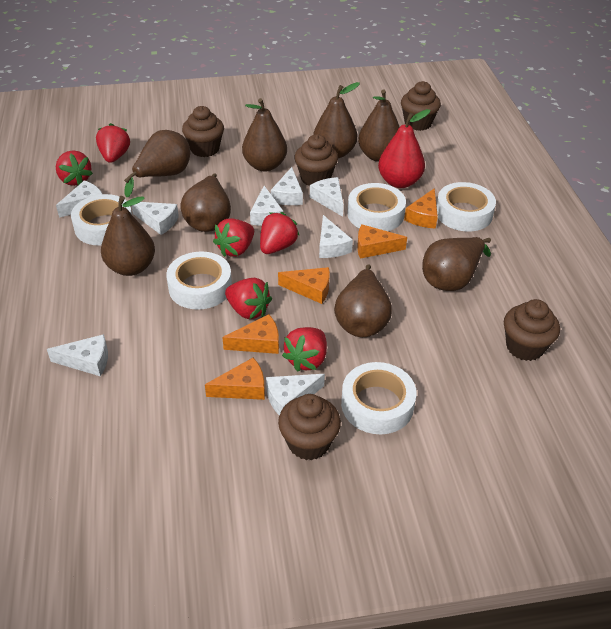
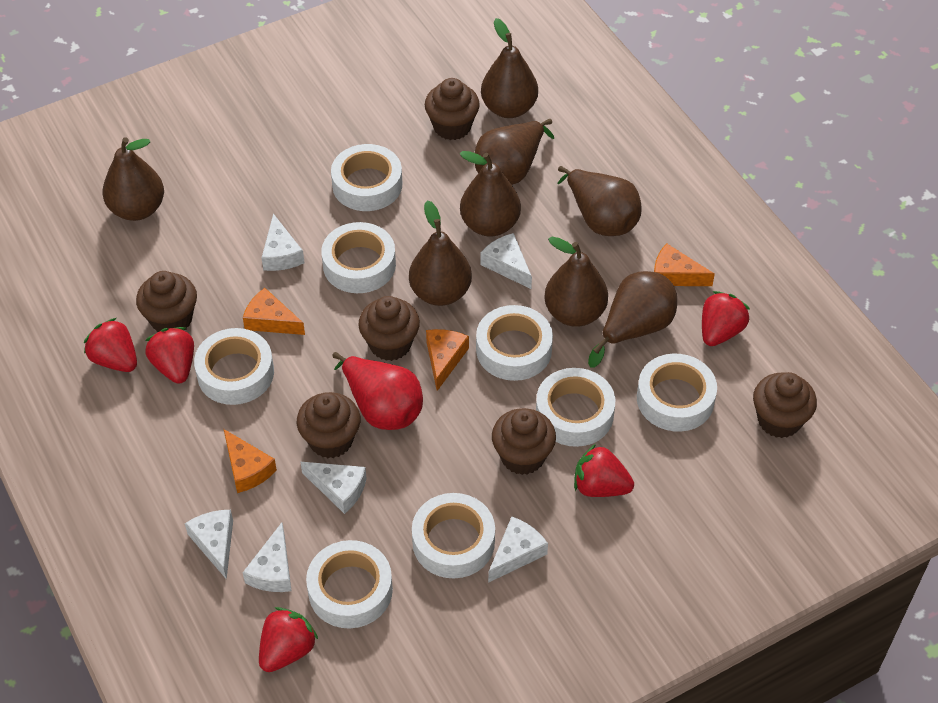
brown cupcake: 5 -> 6
orange cheese: 5 -> 4
red strawberry: 6 -> 5
white cheese: 8 -> 6
white tape: 5 -> 8

